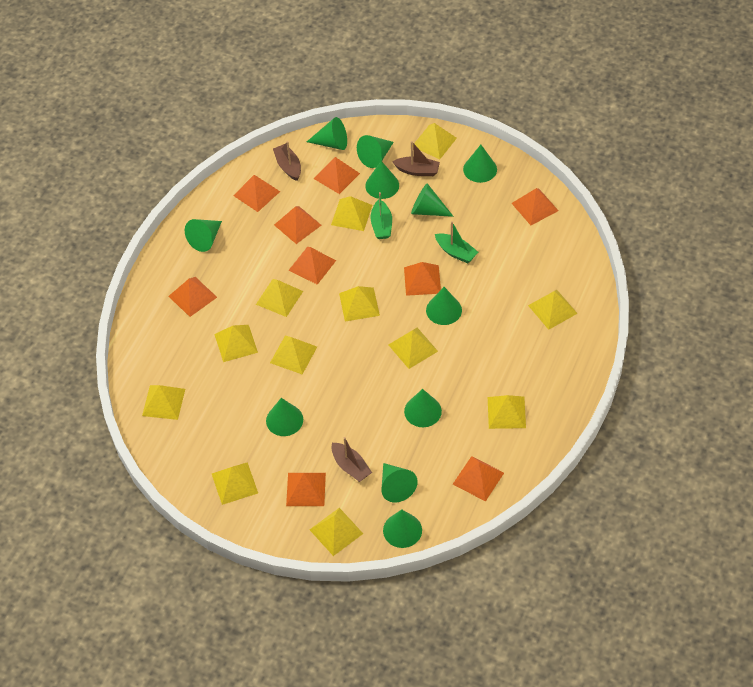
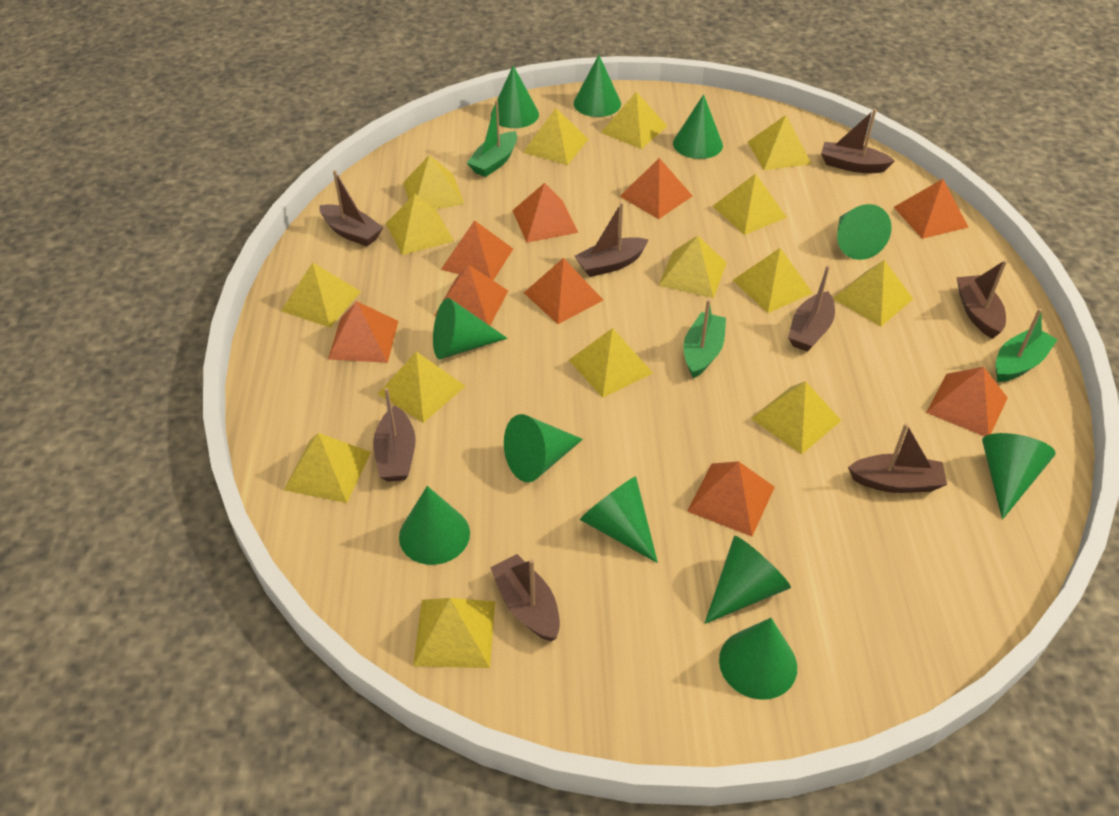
brown boat: 3 -> 8
green boat: 2 -> 3
yellow pyramid: 12 -> 15

